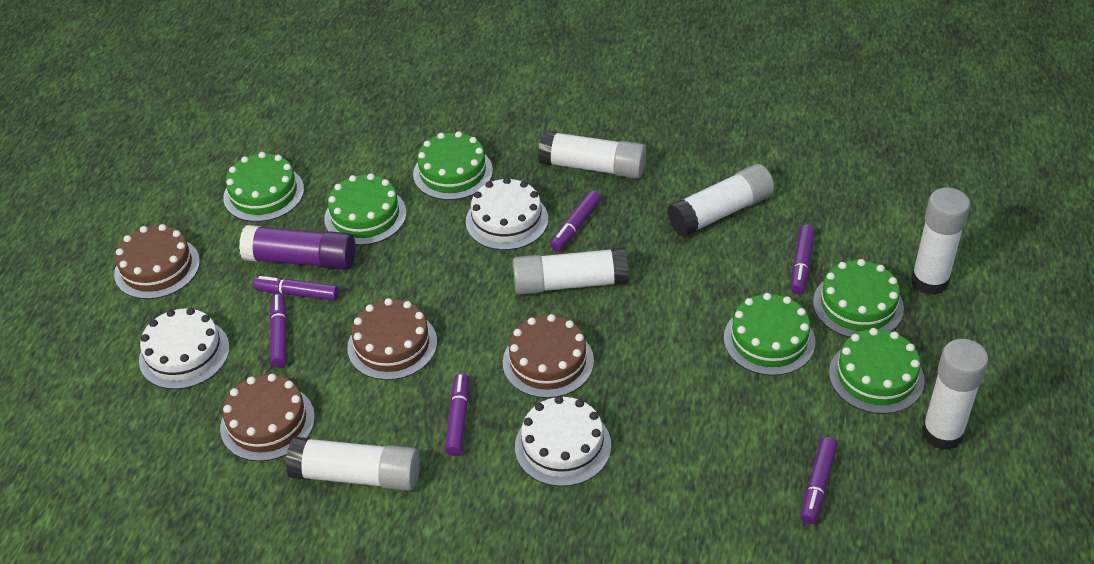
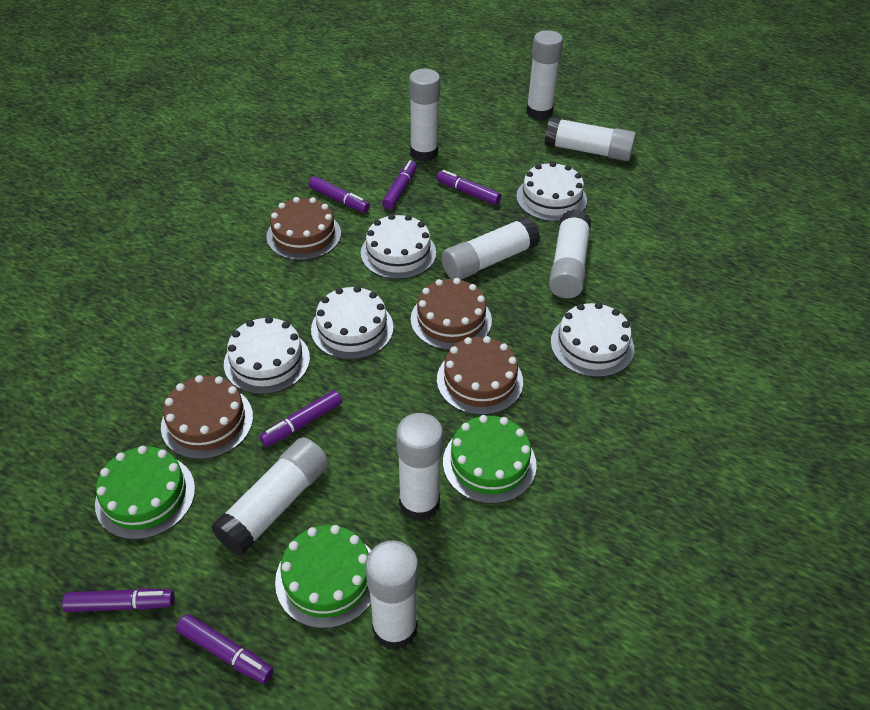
green cake: 6 -> 3
purple glue stick: 1 -> 0
white cake: 3 -> 5
white glue stick: 6 -> 8

